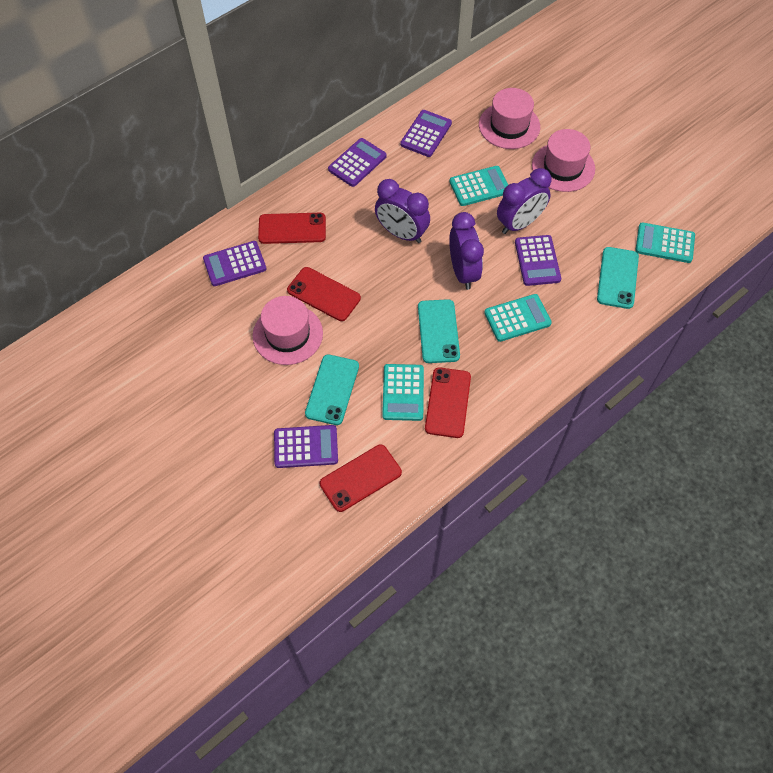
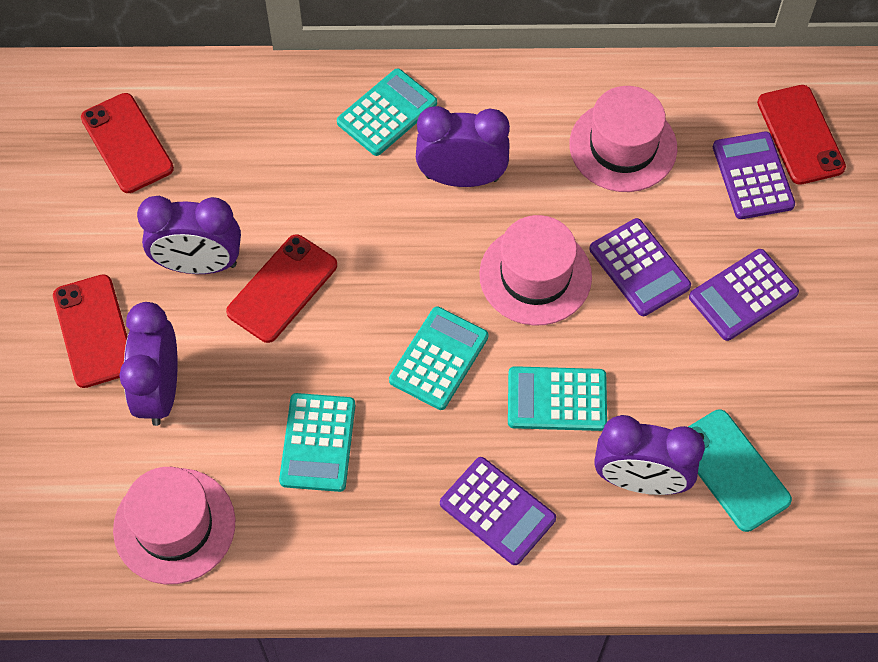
purple calculator: 5 -> 4
purple clock: 3 -> 4
turquoise phone: 3 -> 1

